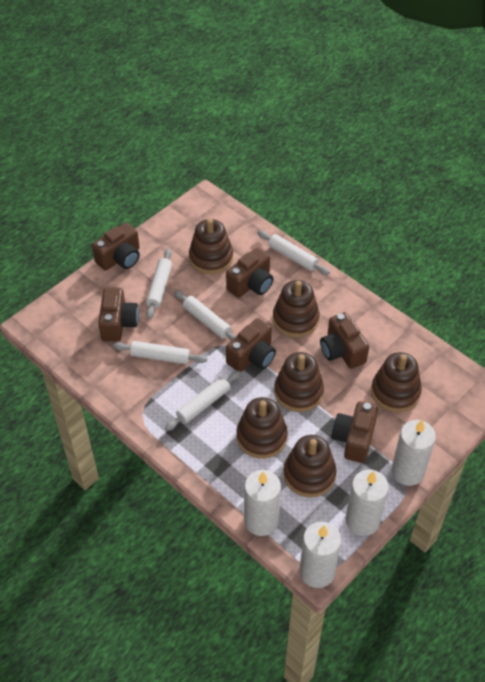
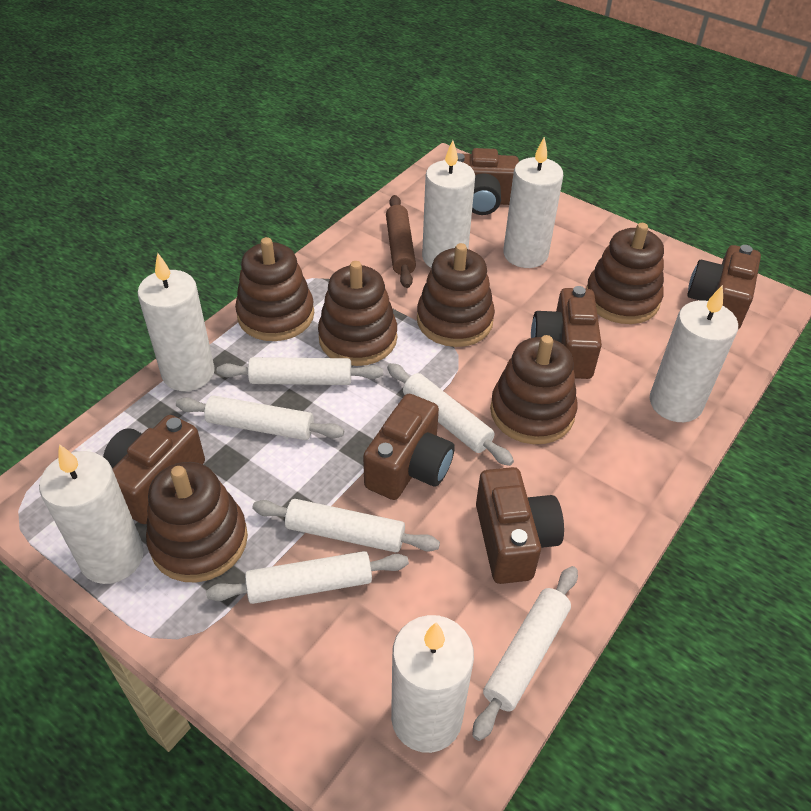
brown rolling pin: 0 -> 1
white candle: 4 -> 6
white rolling pin: 5 -> 6

